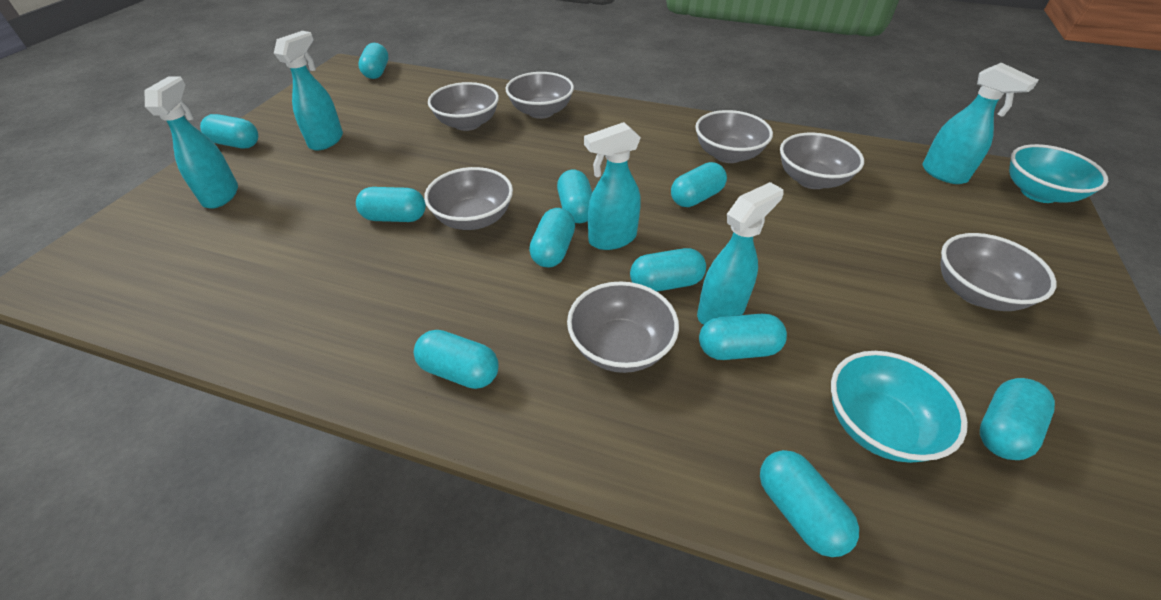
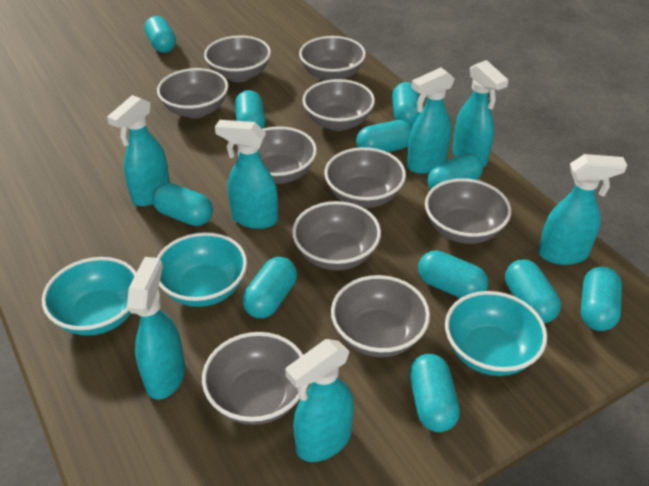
grey bowl: 7 -> 10
turquoise bowl: 2 -> 3
turquoise spray bottle: 5 -> 7

